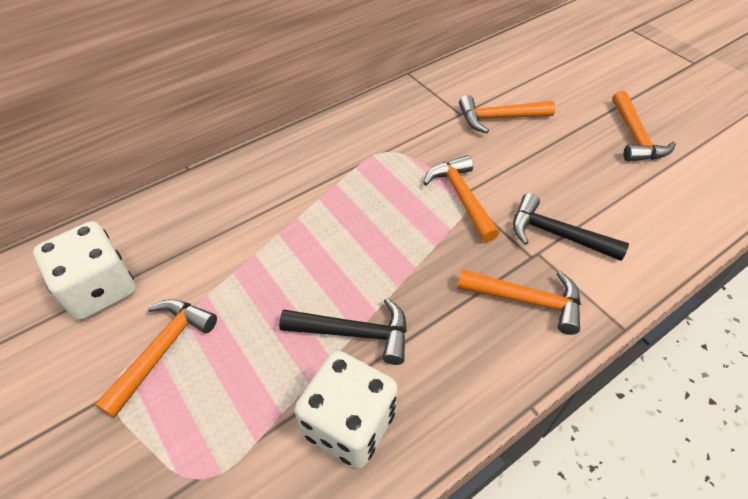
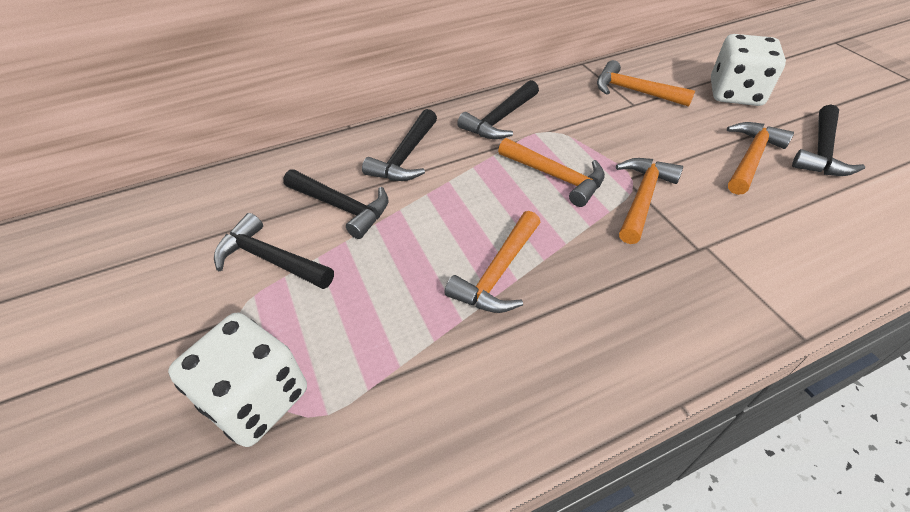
black hammer: 2 -> 5

